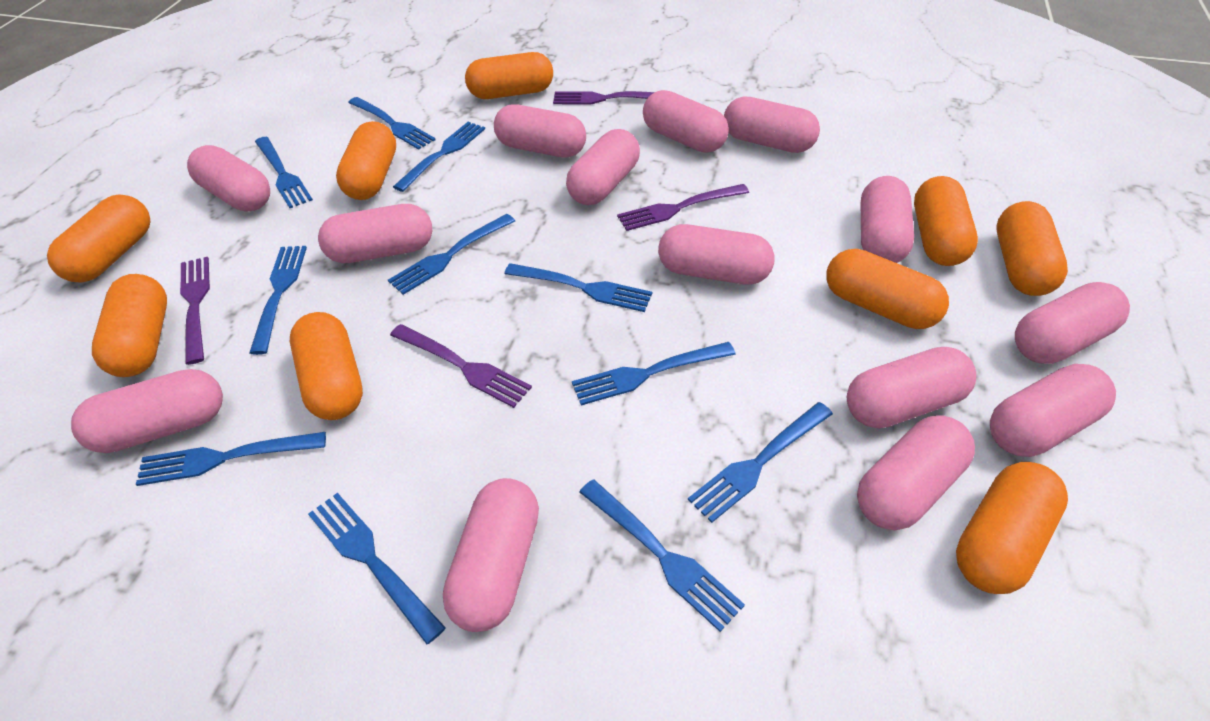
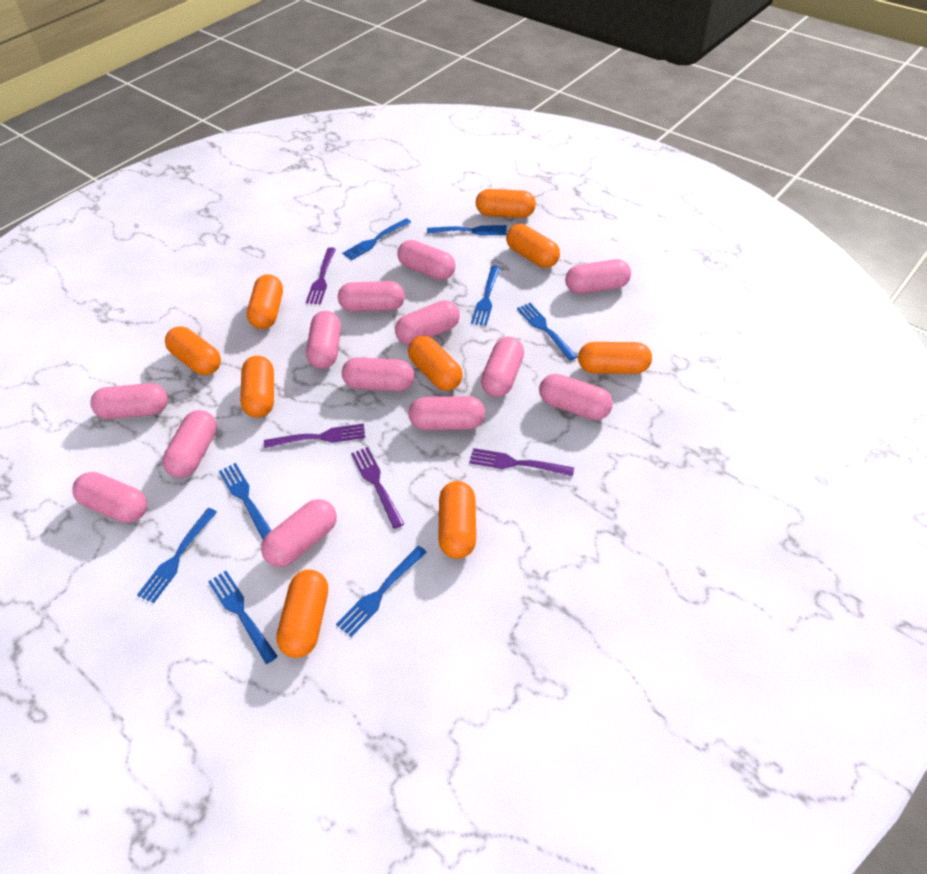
blue fork: 11 -> 8
pink capsule: 14 -> 13

